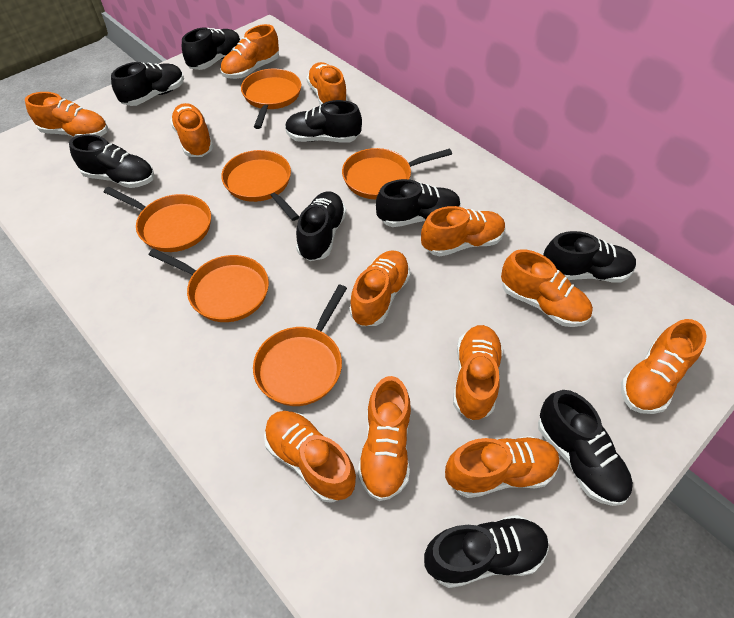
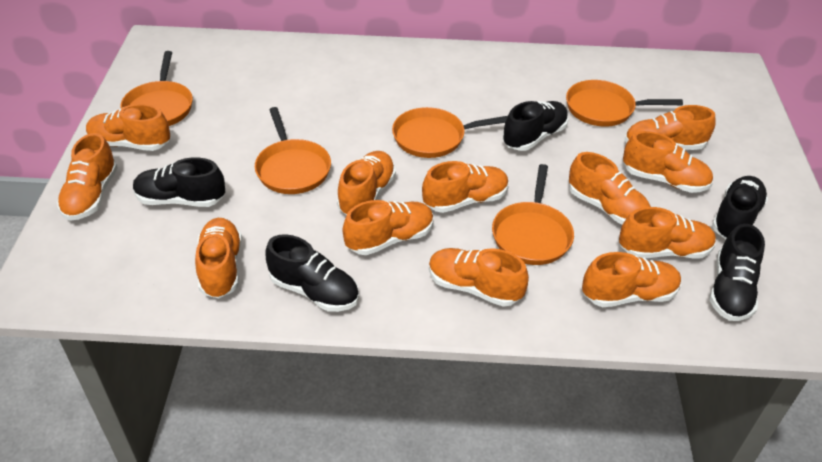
black shoe: 9 -> 5
orange pan: 6 -> 5

